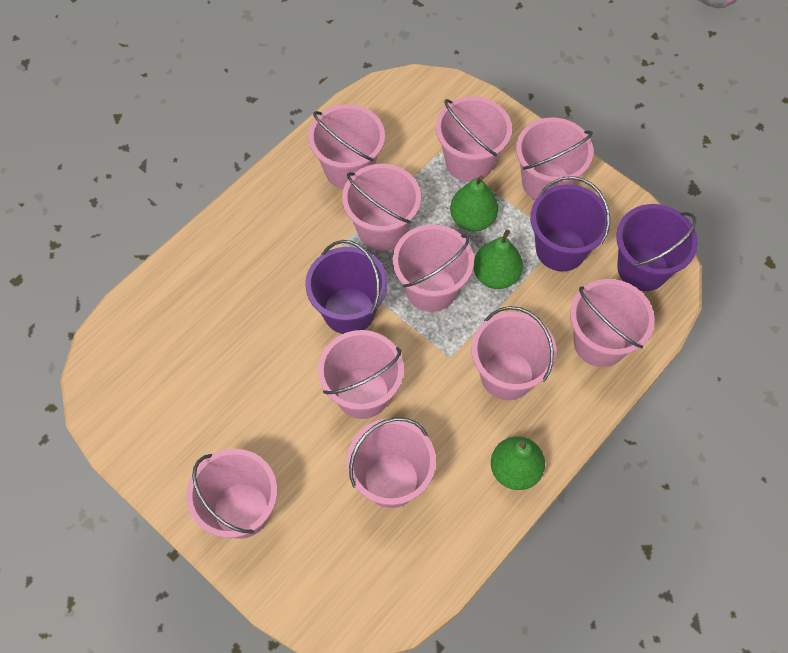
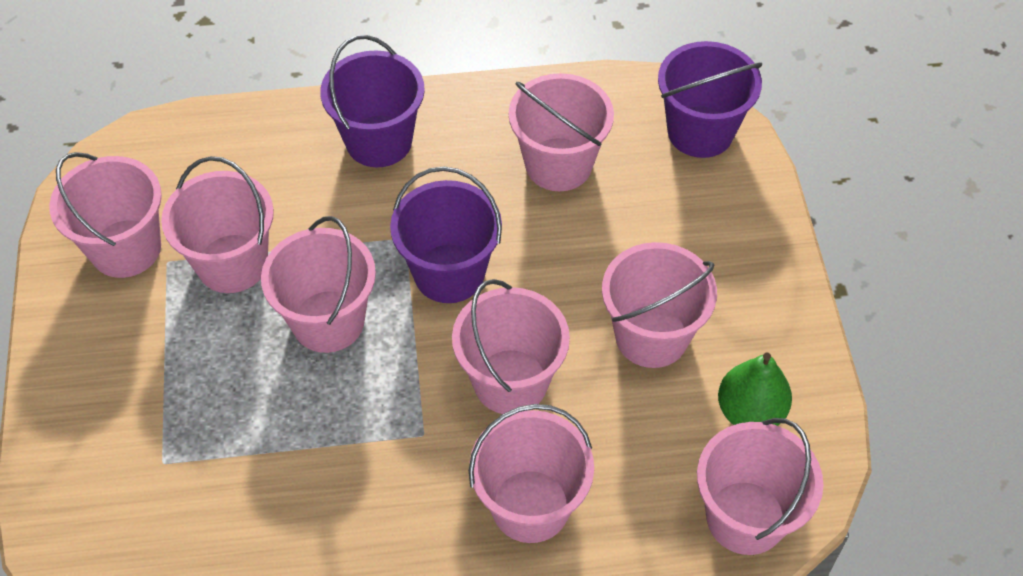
green pear: 3 -> 1
pink bucket: 10 -> 8

